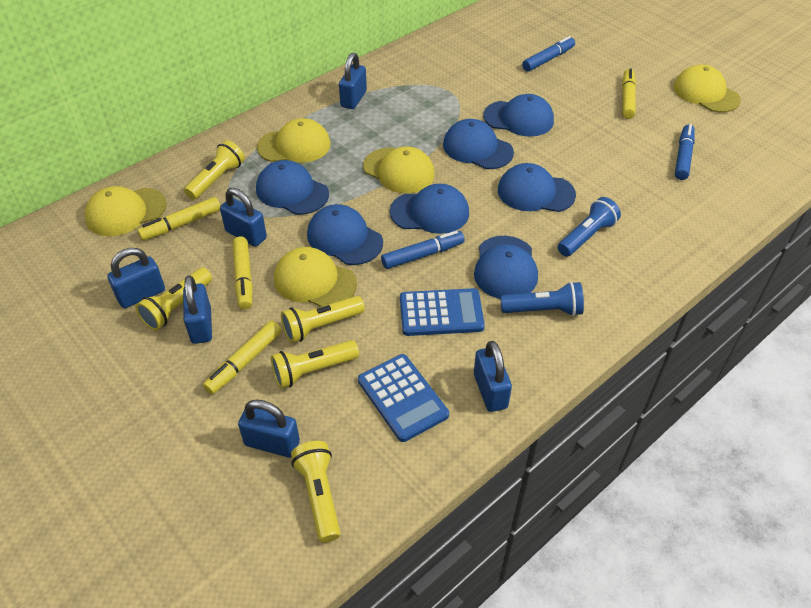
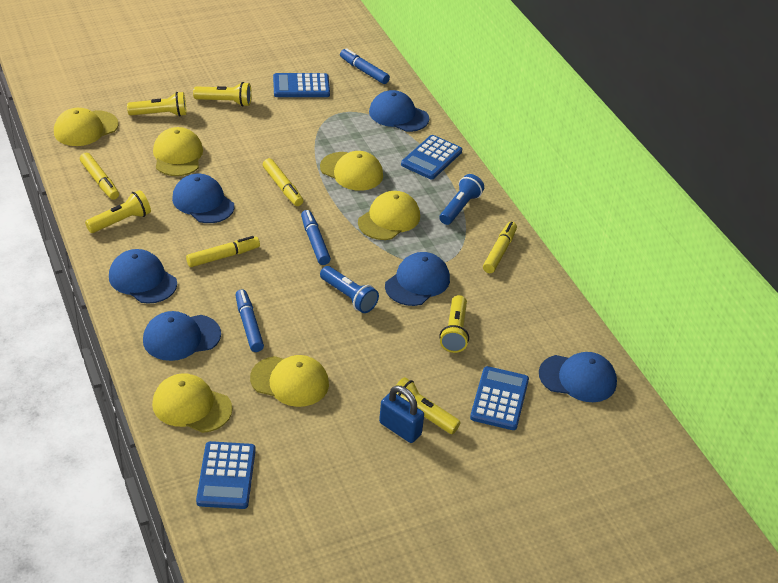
blue calculator: 2 -> 4
blue cap: 7 -> 6
blue padlock: 6 -> 1
yellow cap: 5 -> 6

